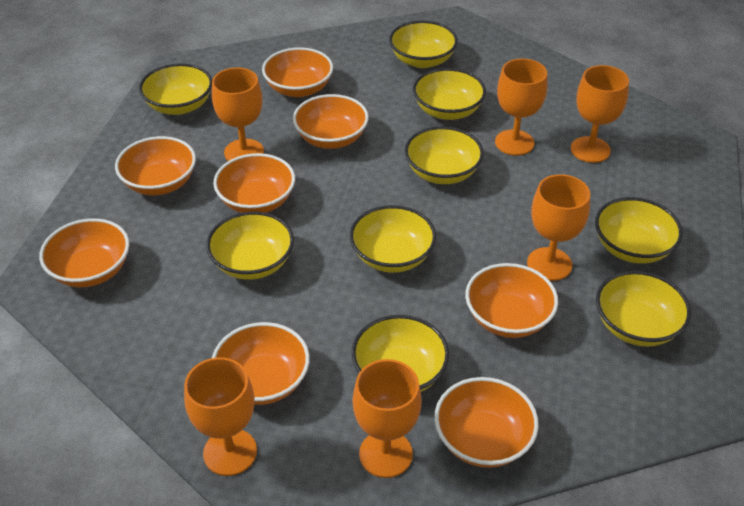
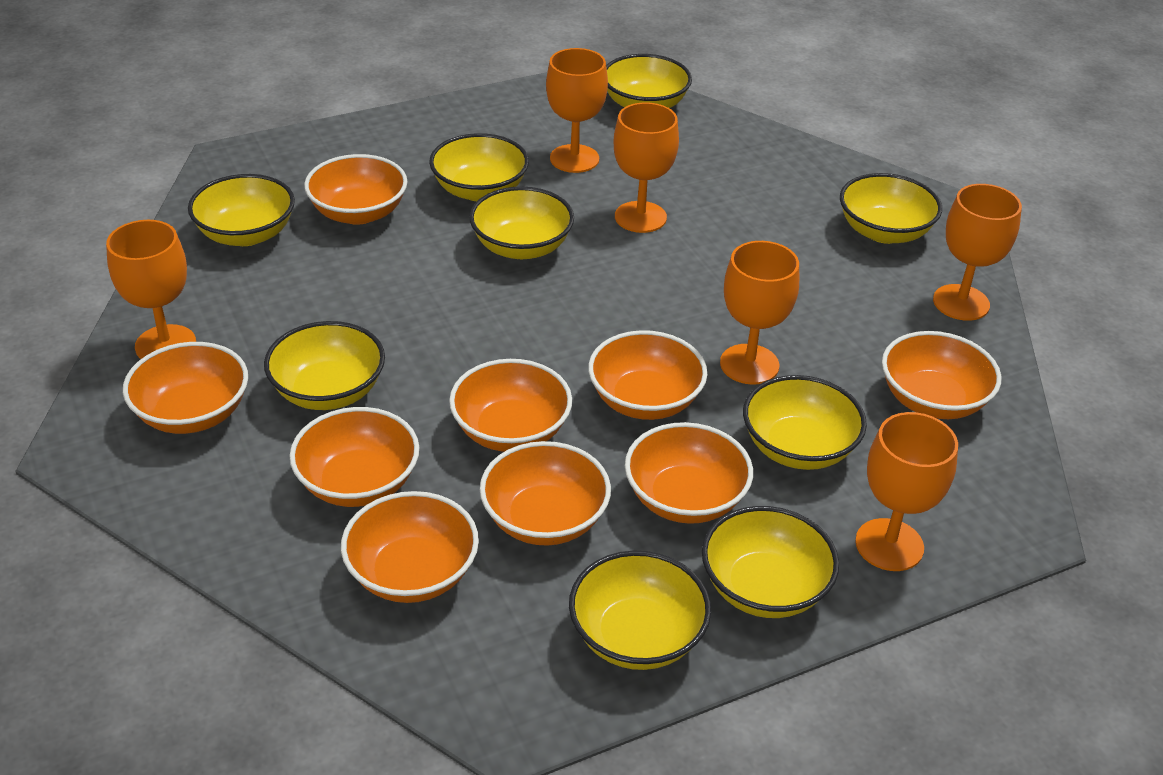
orange bowl: 8 -> 9

